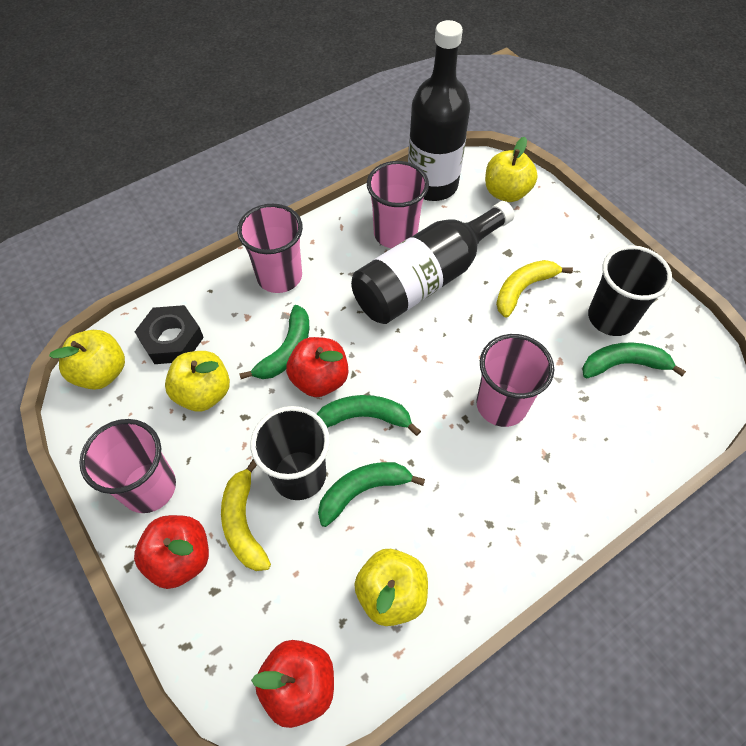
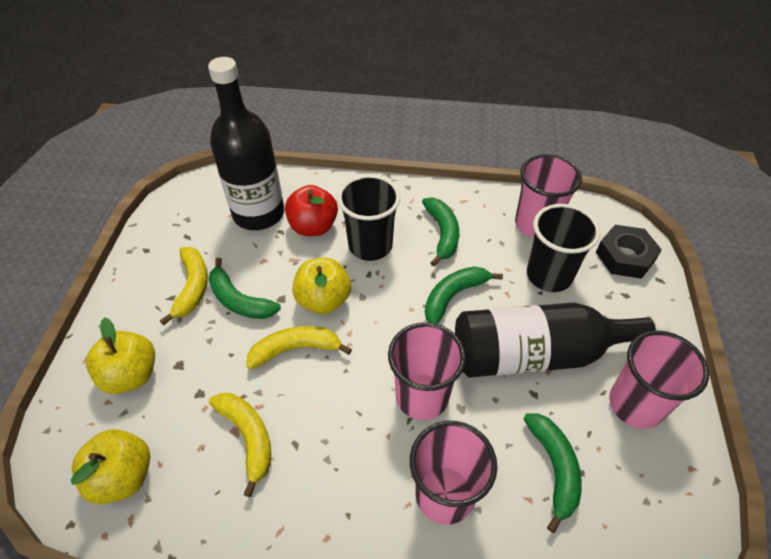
red apple: 3 -> 1
yellow apple: 4 -> 3
yellow banana: 2 -> 3

